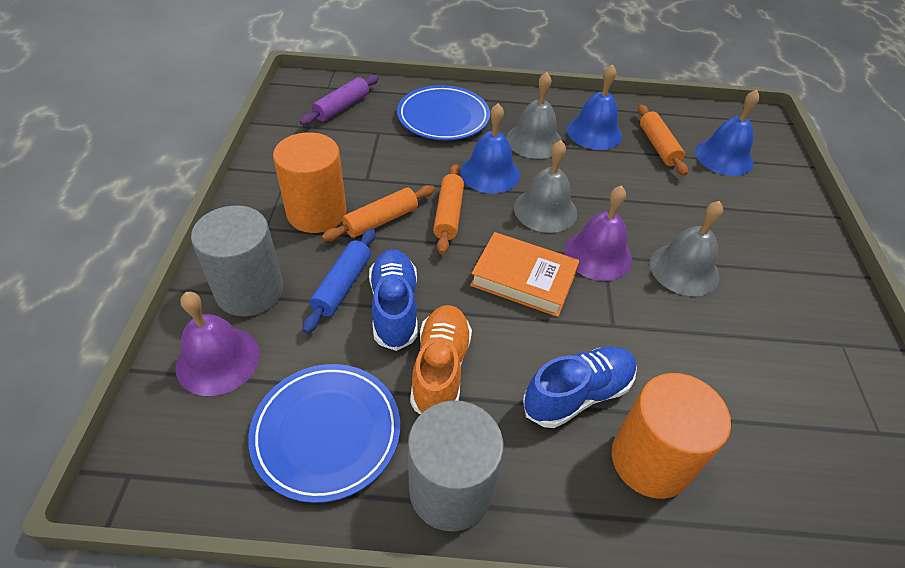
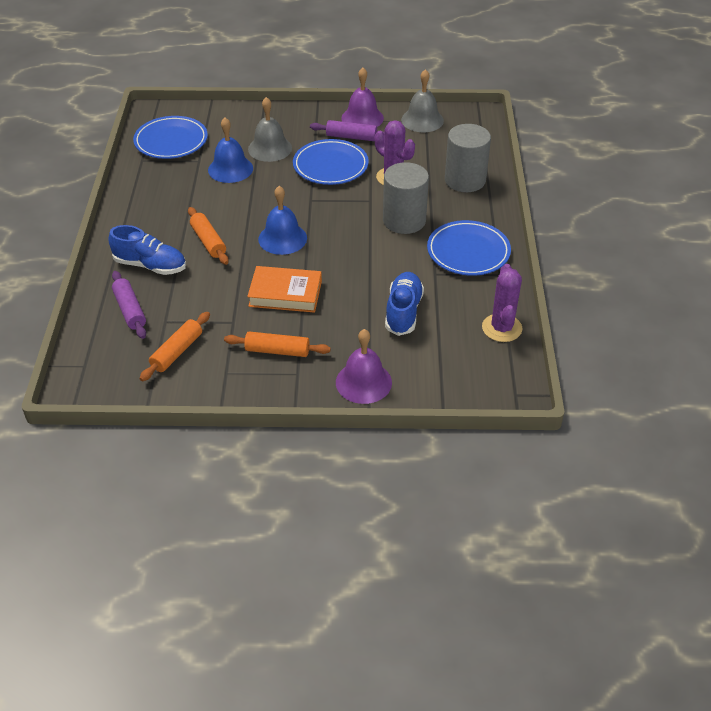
blue bell: 3 -> 2
blue plate: 2 -> 3
blue rolling pin: 1 -> 0
grey bell: 3 -> 2
orange cylinder: 2 -> 0
orange shoe: 1 -> 0
purple cactus: 0 -> 2
purple rolling pin: 1 -> 2

